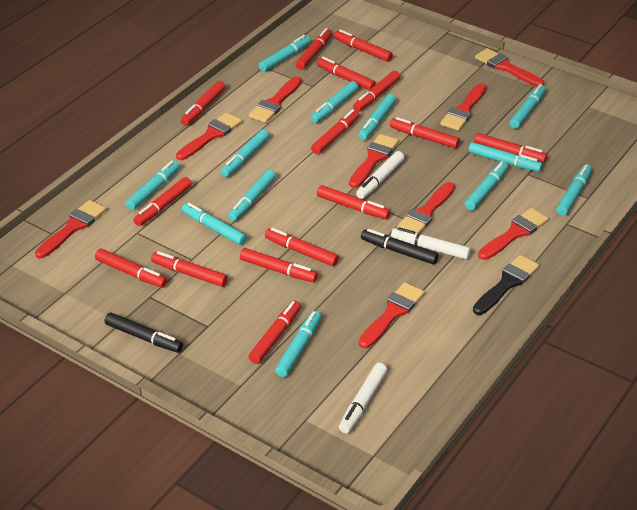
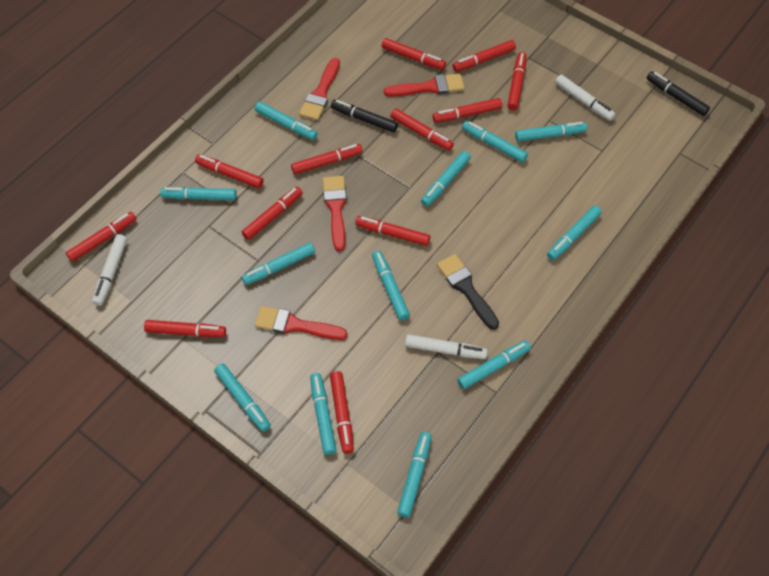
red brush: 9 -> 4
red marker: 15 -> 12

